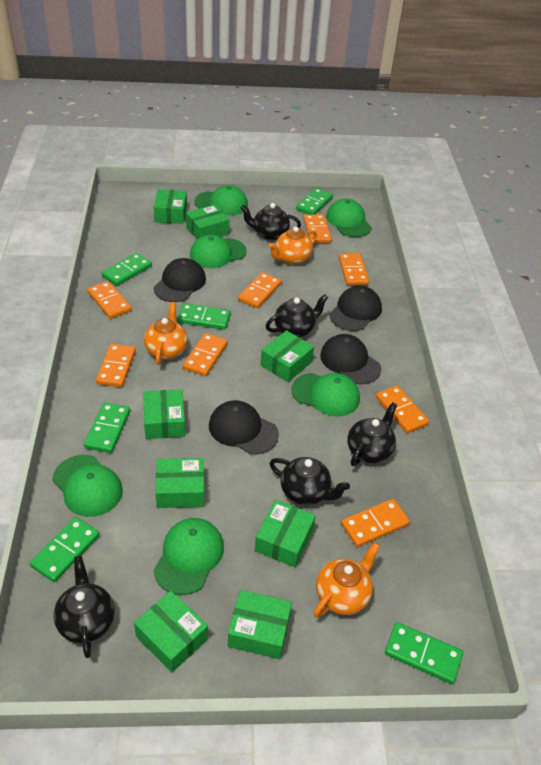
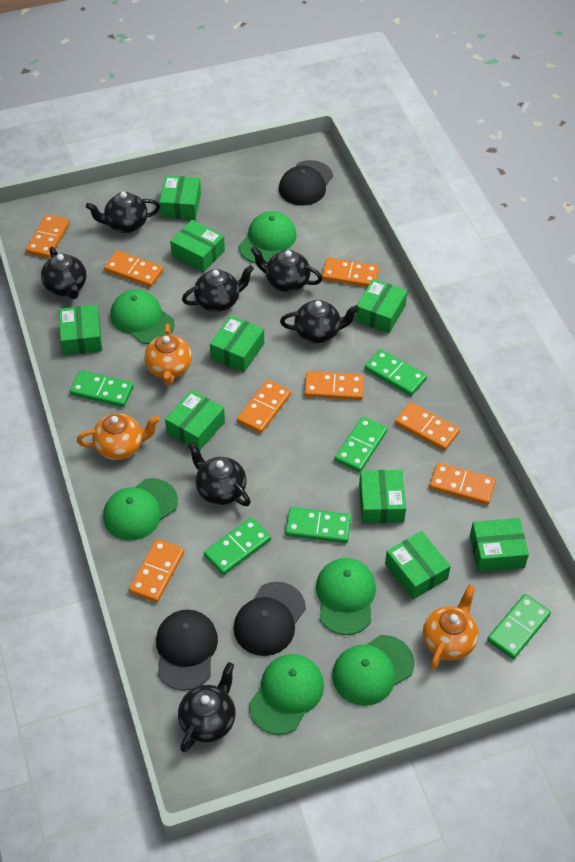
black cap: 4 -> 3
black teapot: 5 -> 7
green box: 8 -> 9

